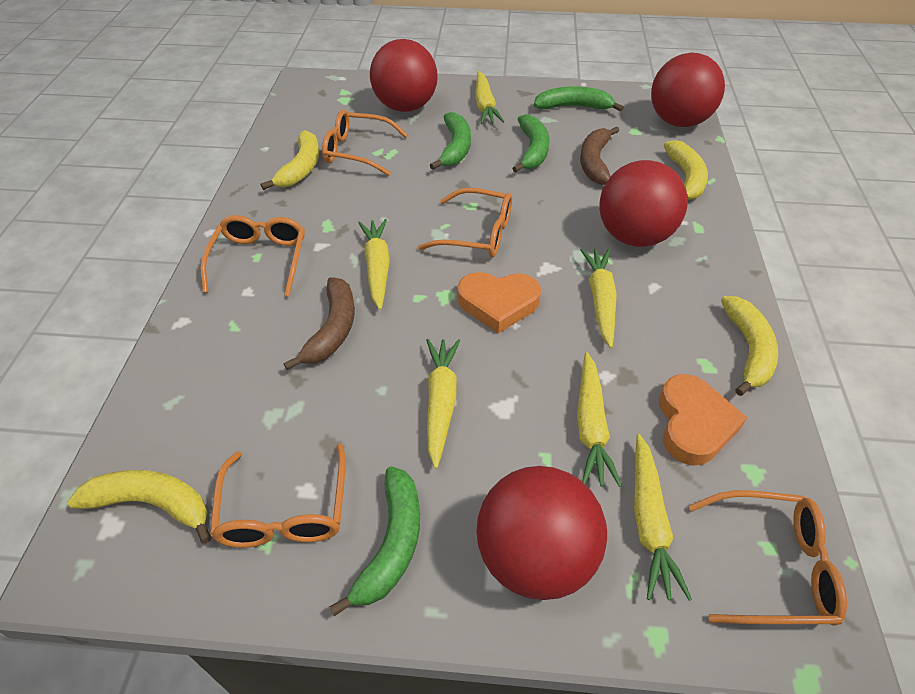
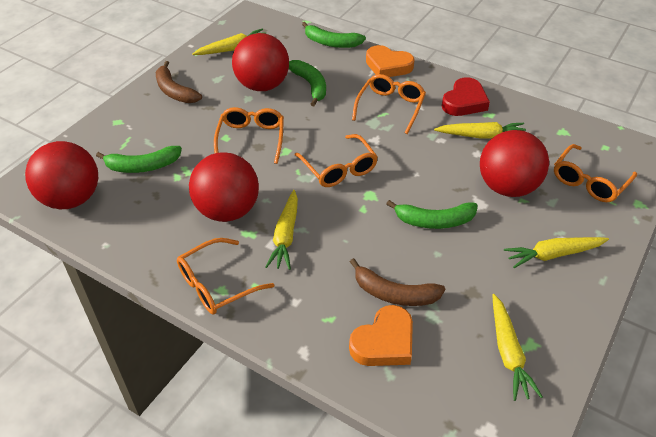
red heart: 0 -> 1
yellow banana: 4 -> 0
yellow carrot: 6 -> 5

